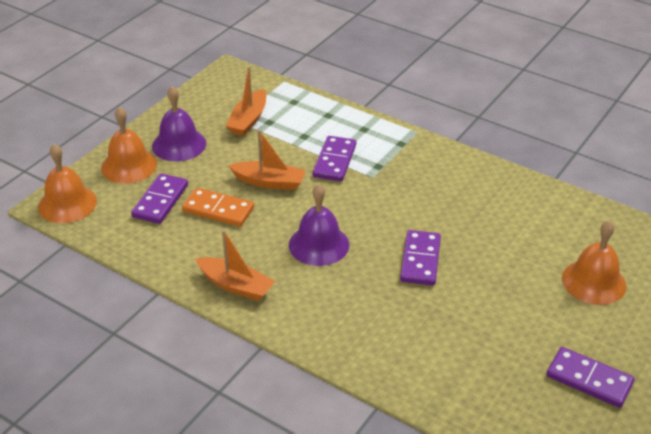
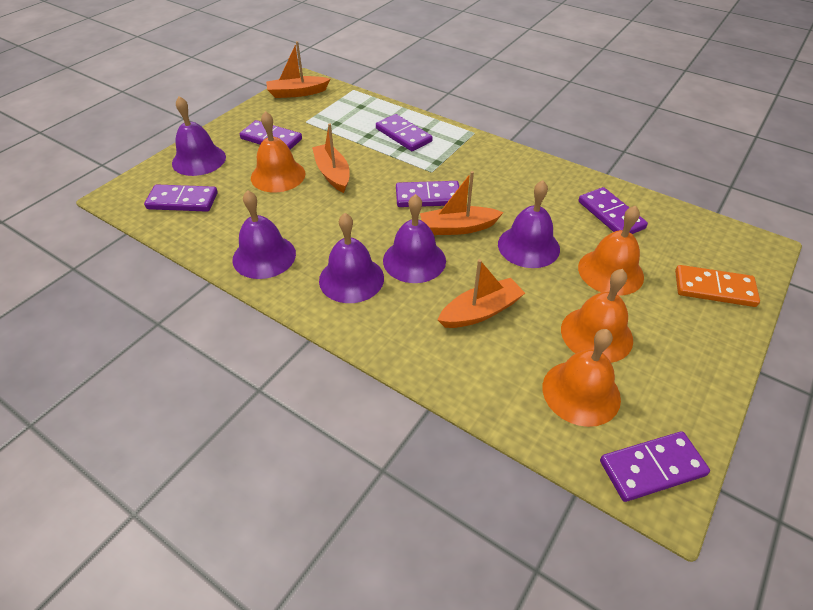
orange bell: 3 -> 4
orange boat: 3 -> 4
purple bell: 2 -> 5
purple domino: 4 -> 6

